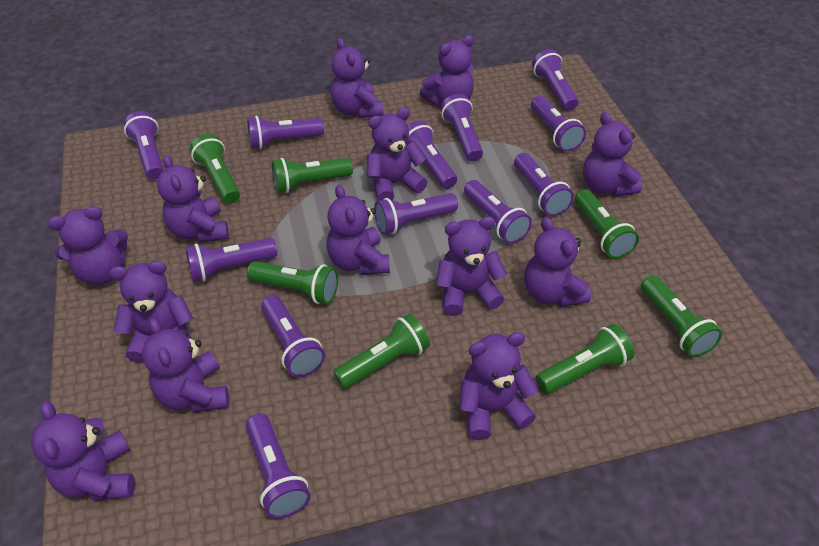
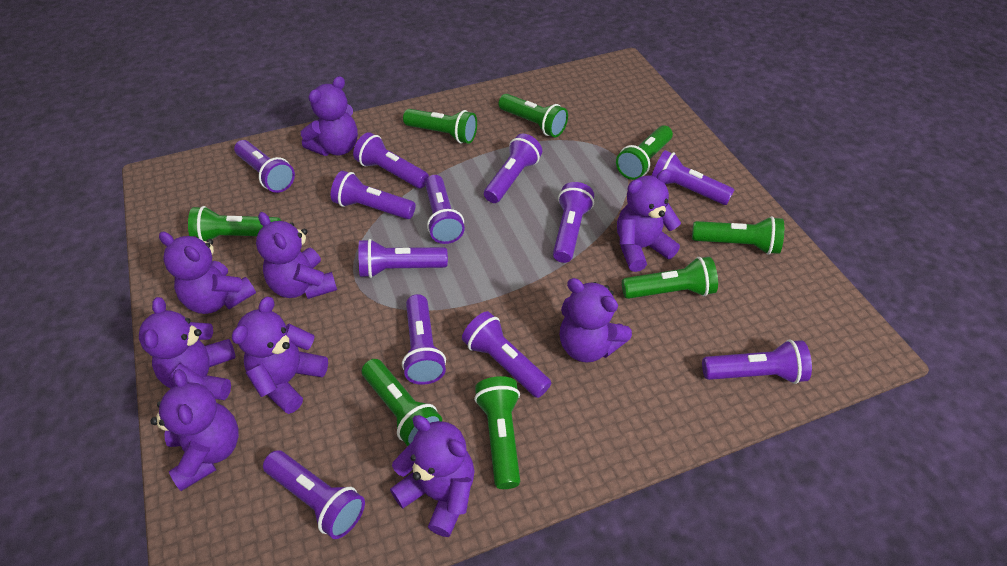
green flashlight: 7 -> 8
purple teddy bear: 13 -> 9

